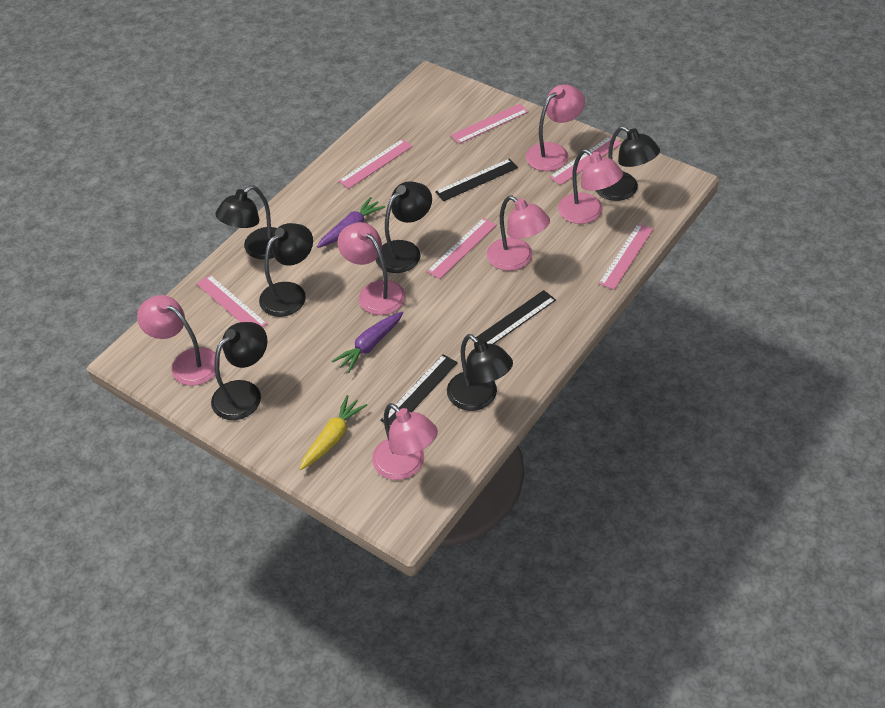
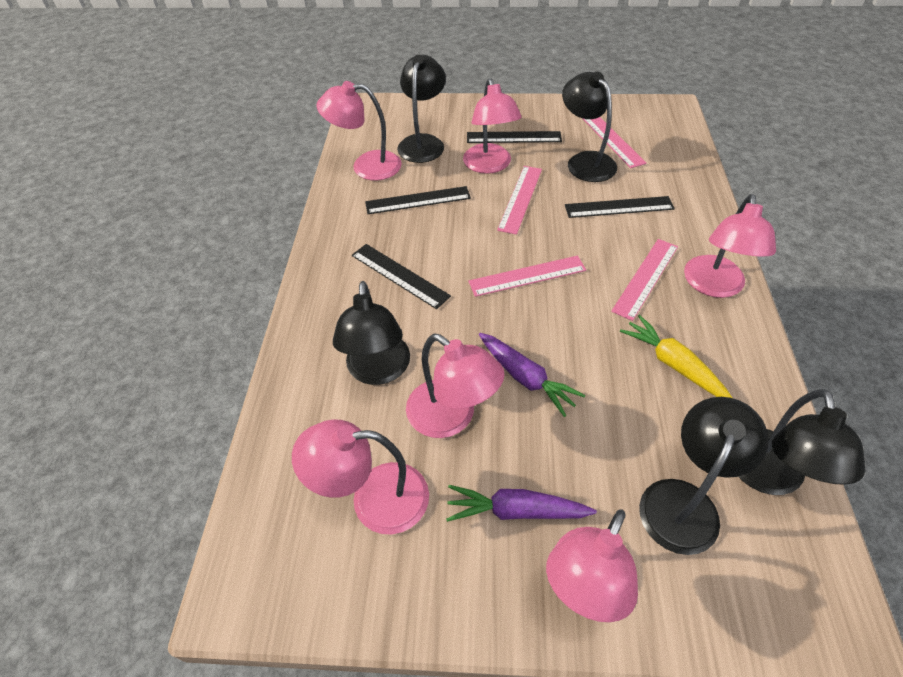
black lamp: 6 -> 5
black ruler: 3 -> 4
pink ruler: 6 -> 4

